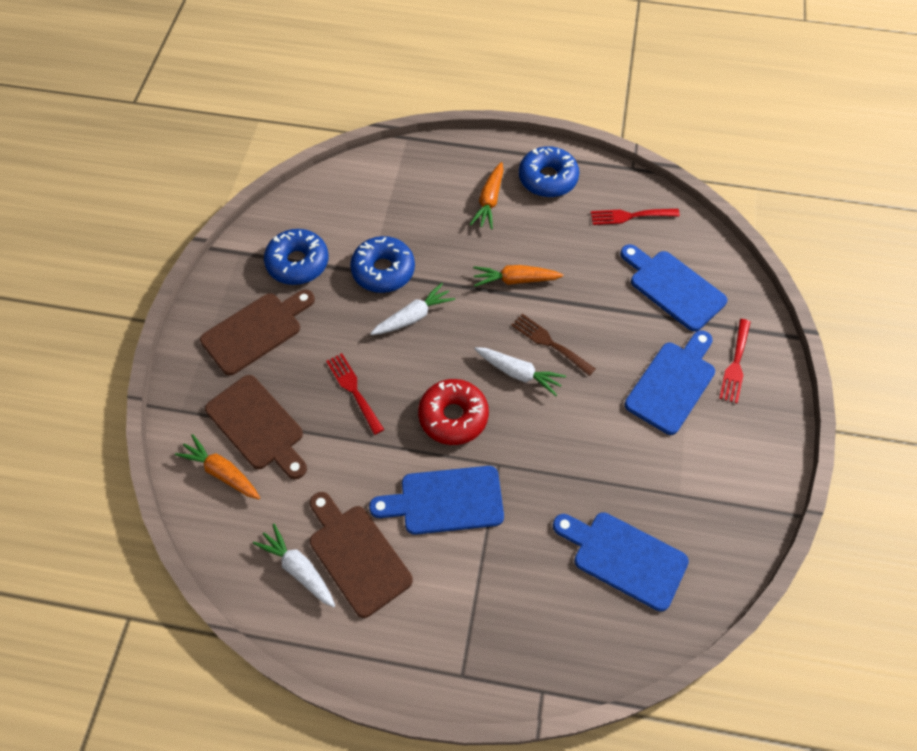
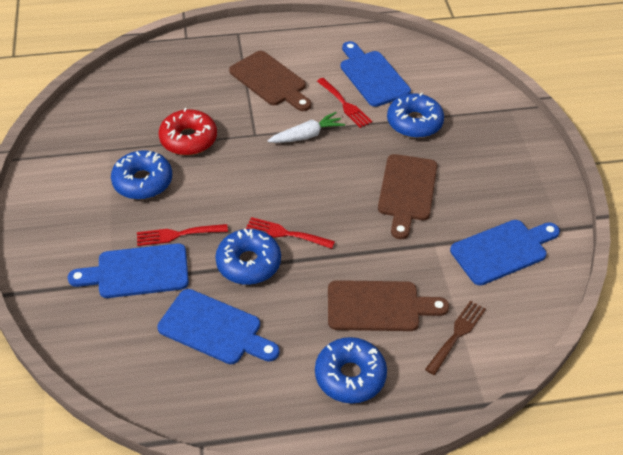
blue donut: 3 -> 4
orange carrot: 3 -> 0
white carrot: 3 -> 1

